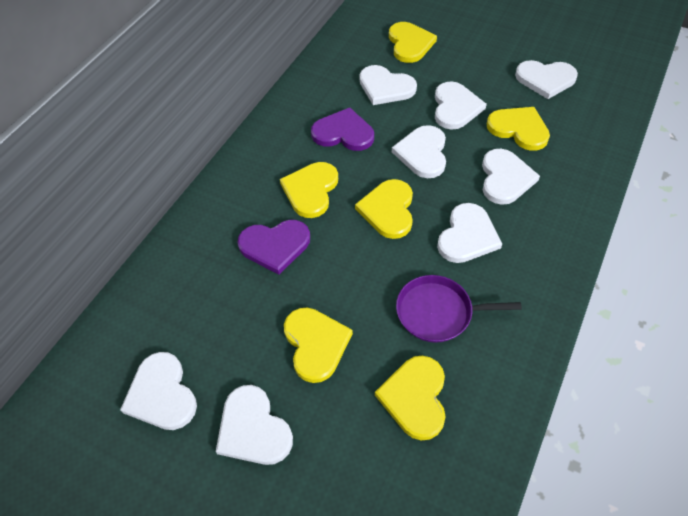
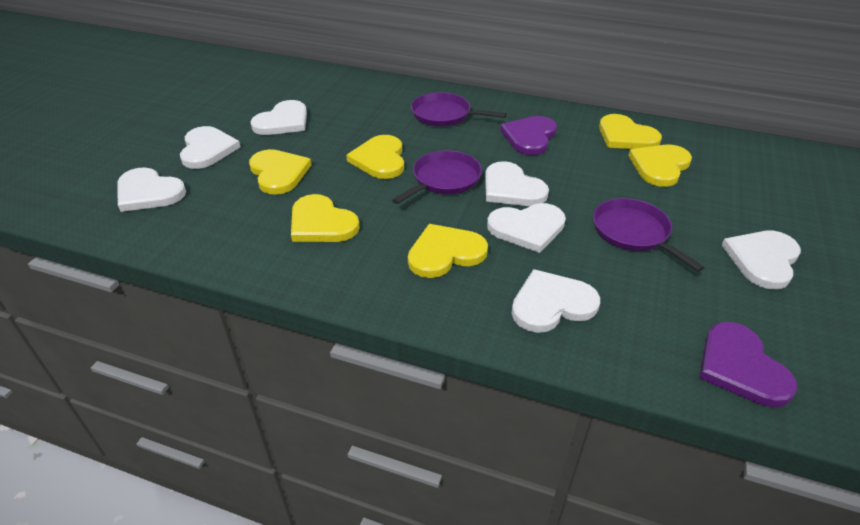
purple pan: 1 -> 3
white heart: 8 -> 7

